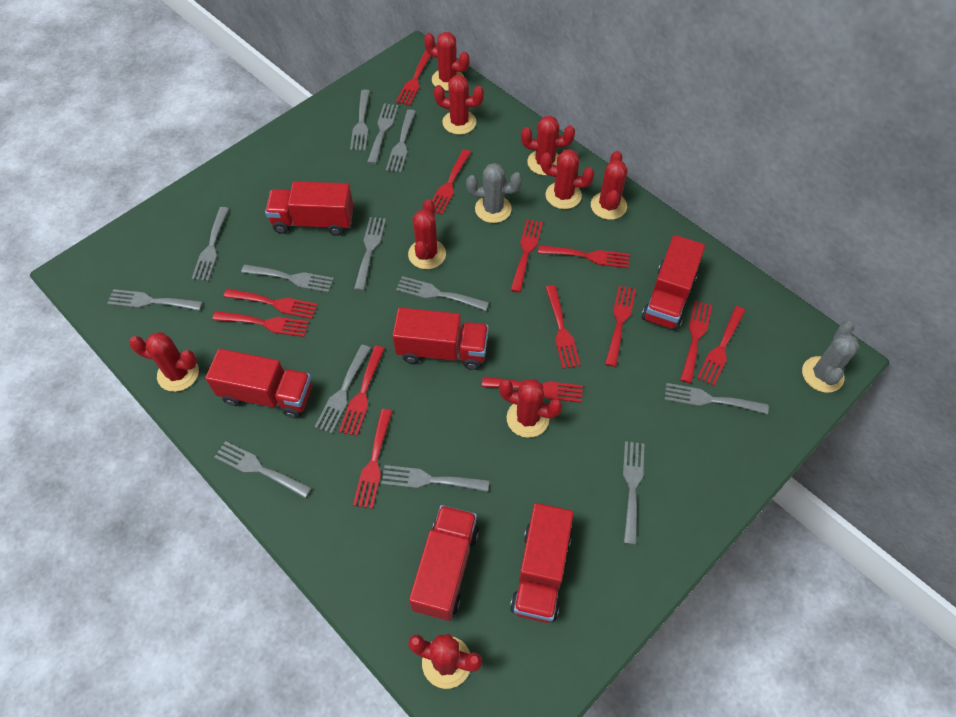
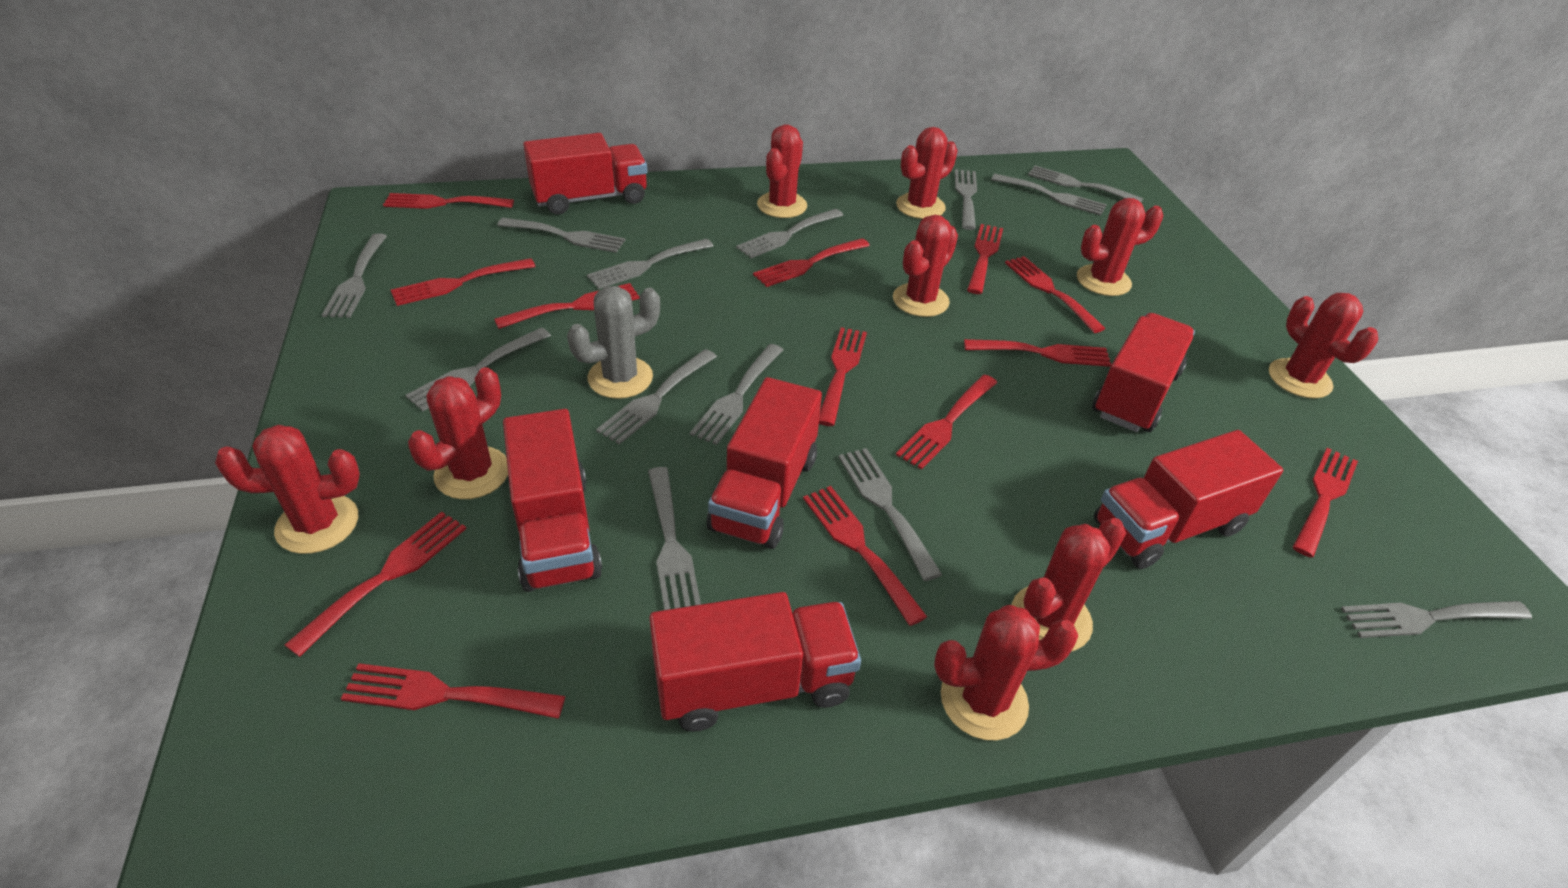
grey cactus: 2 -> 1

